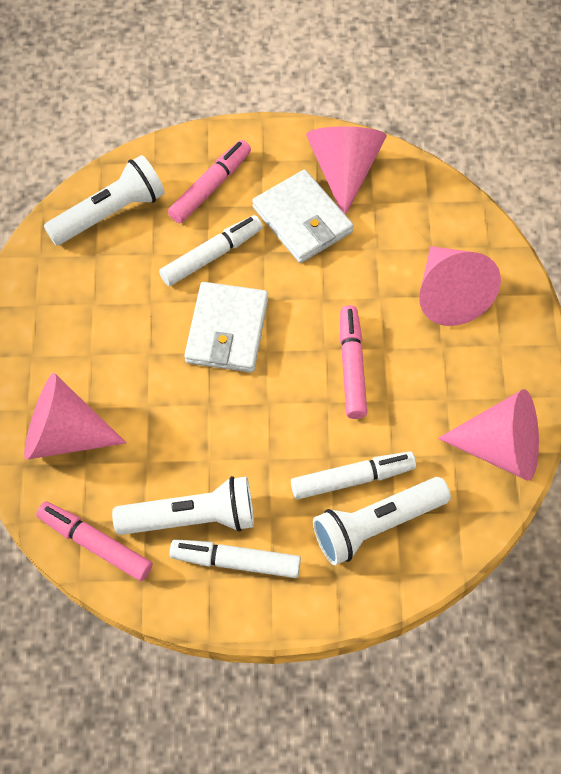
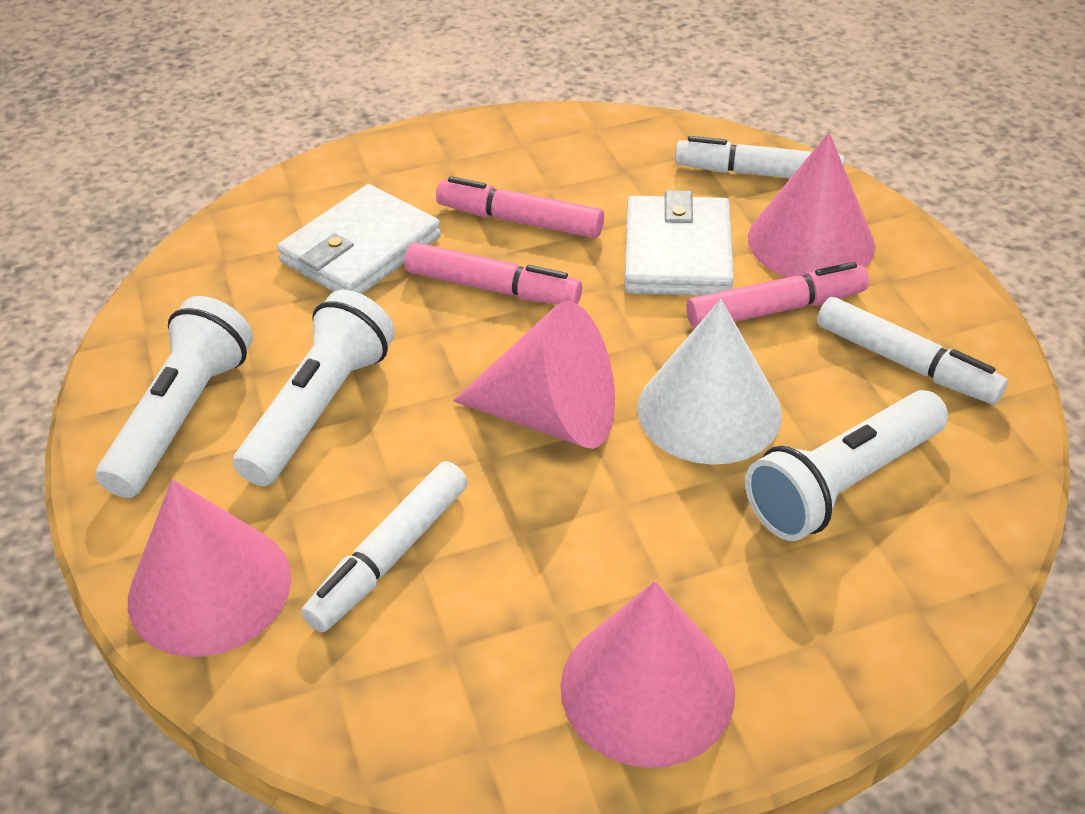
white cone: 0 -> 1

